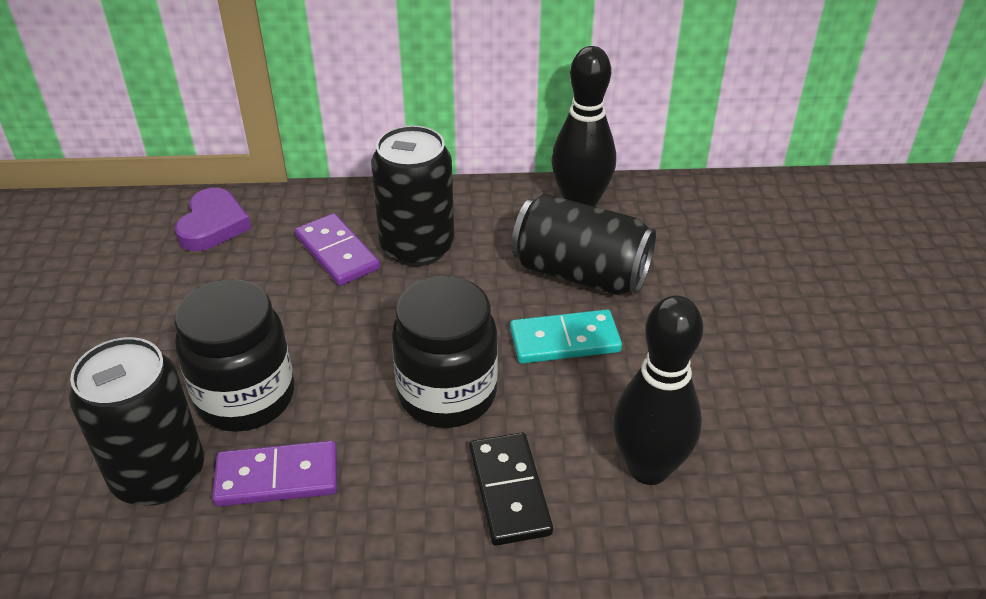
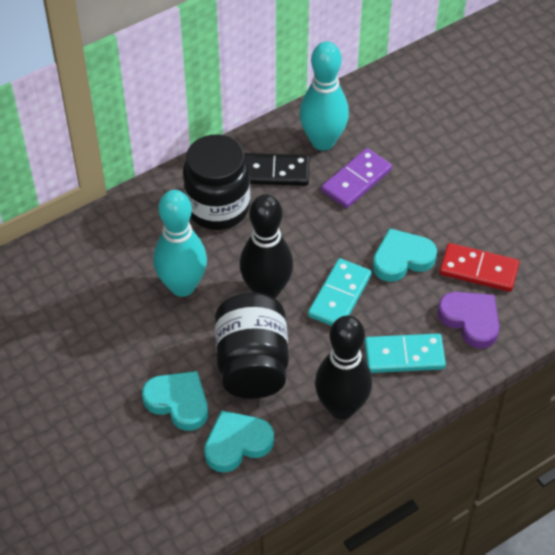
black can: 3 -> 0
purple domino: 2 -> 1
red domino: 0 -> 1
turquoise bowling pin: 0 -> 2
turquoise domino: 1 -> 2
turquoise heart: 0 -> 3

